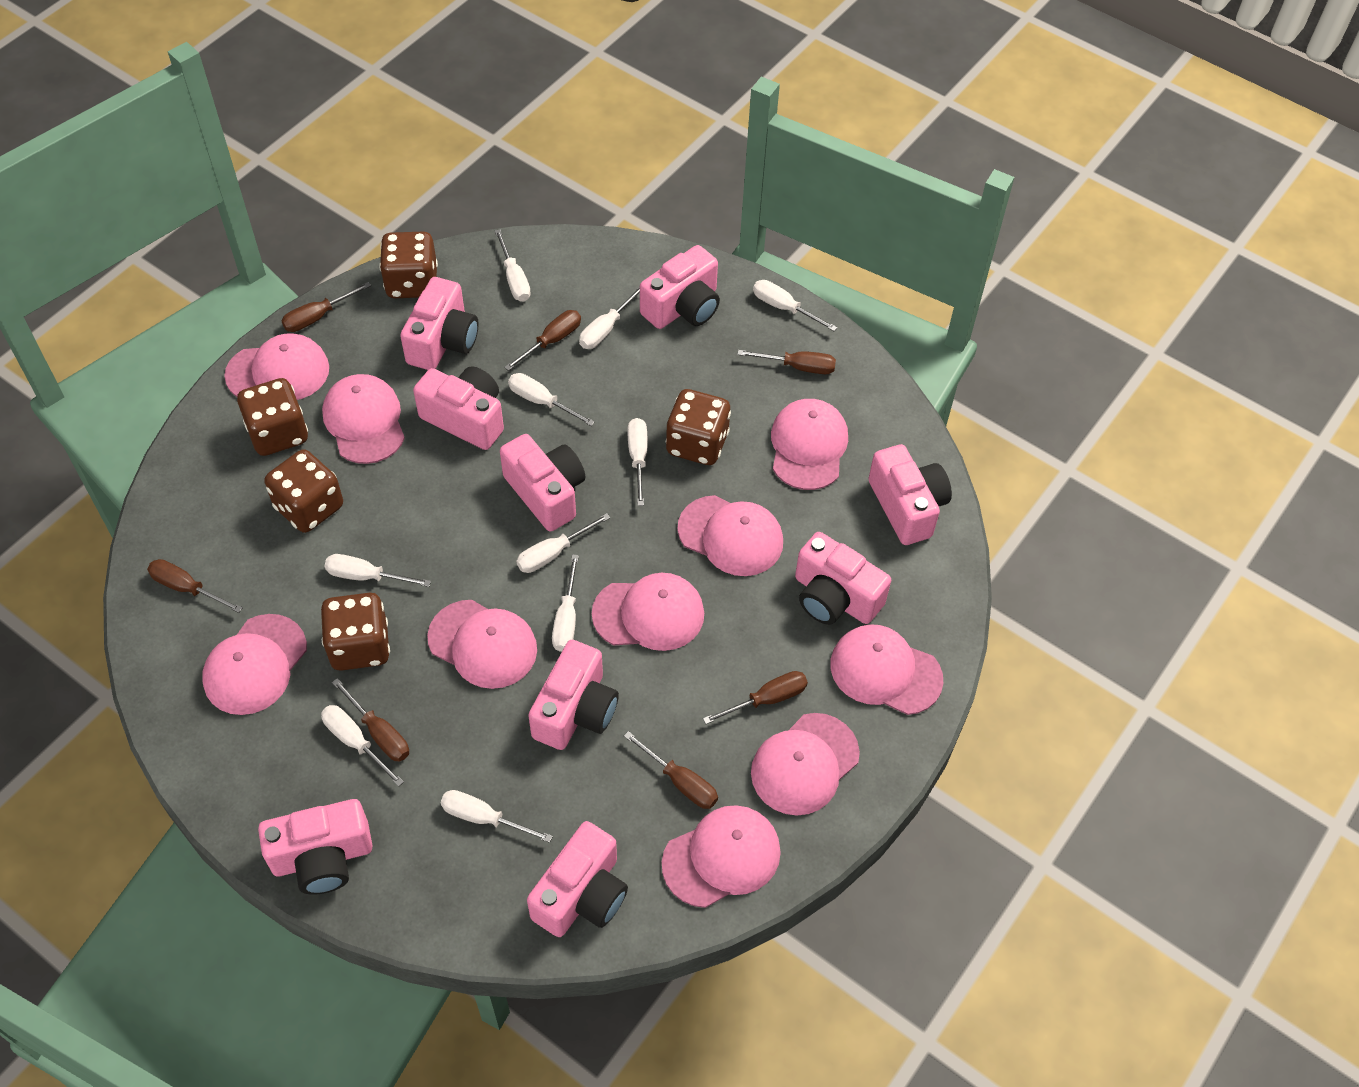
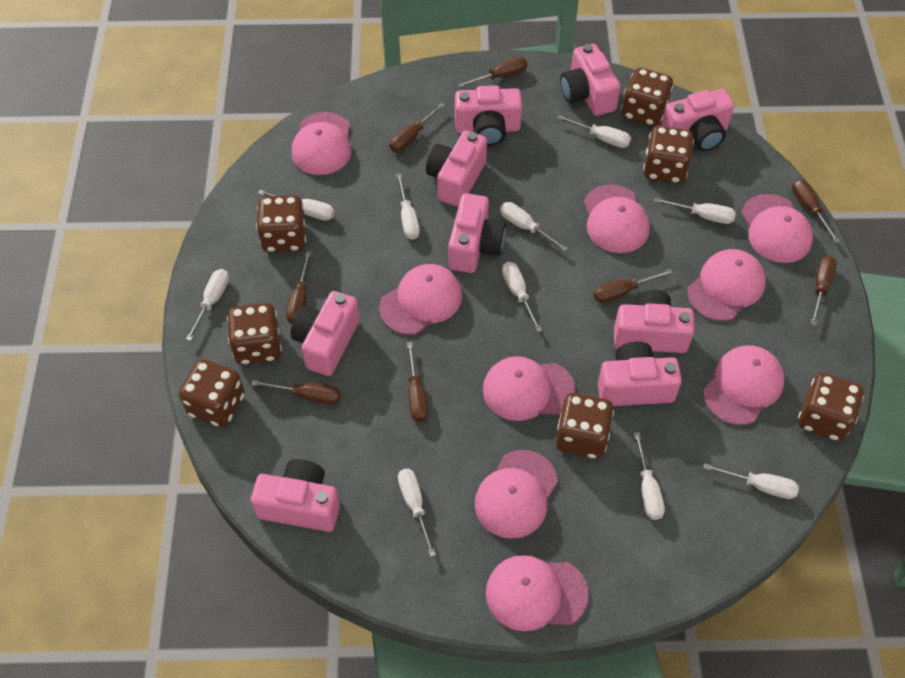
brown dice: 5 -> 7
brown screwdriver: 7 -> 8
pink cap: 10 -> 9

